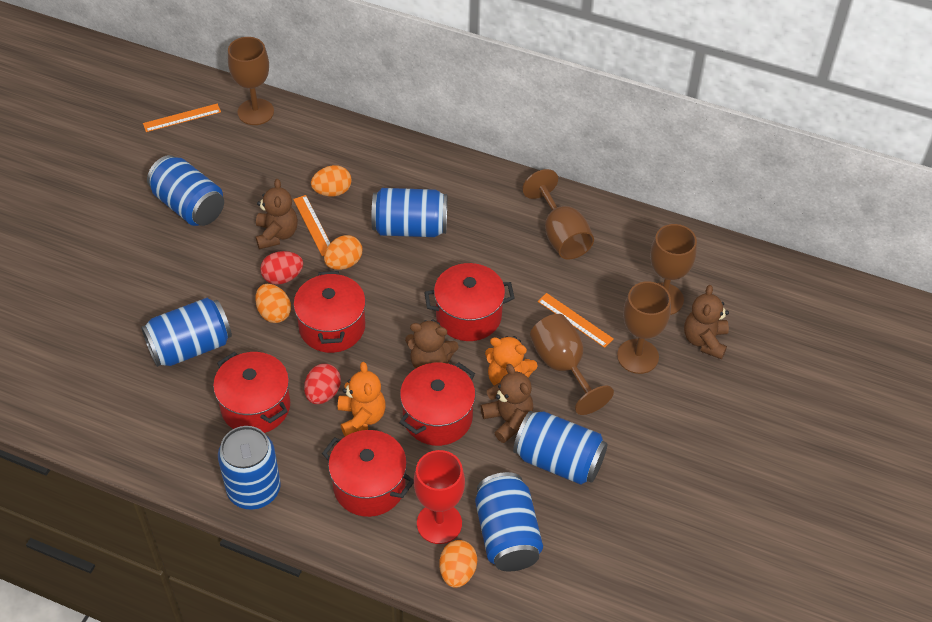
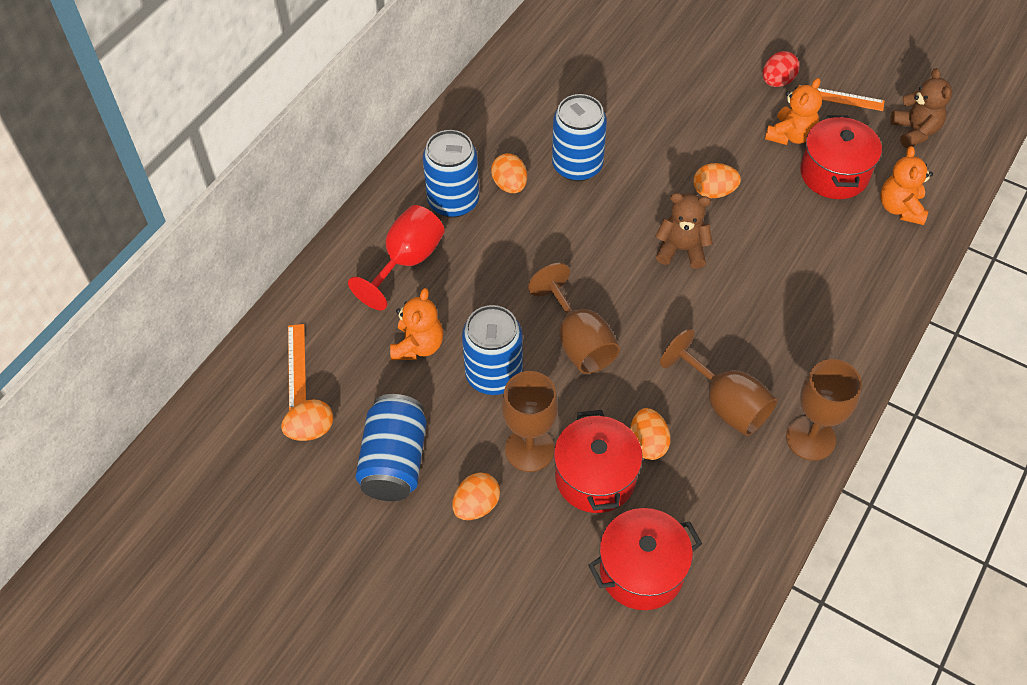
blue can: 6 -> 4
brown goblet: 5 -> 4
brown teddy bear: 4 -> 2
orange egg: 4 -> 5
orange ruler: 3 -> 2
orange teddy bear: 2 -> 3
red egg: 2 -> 1
red pot: 5 -> 3

